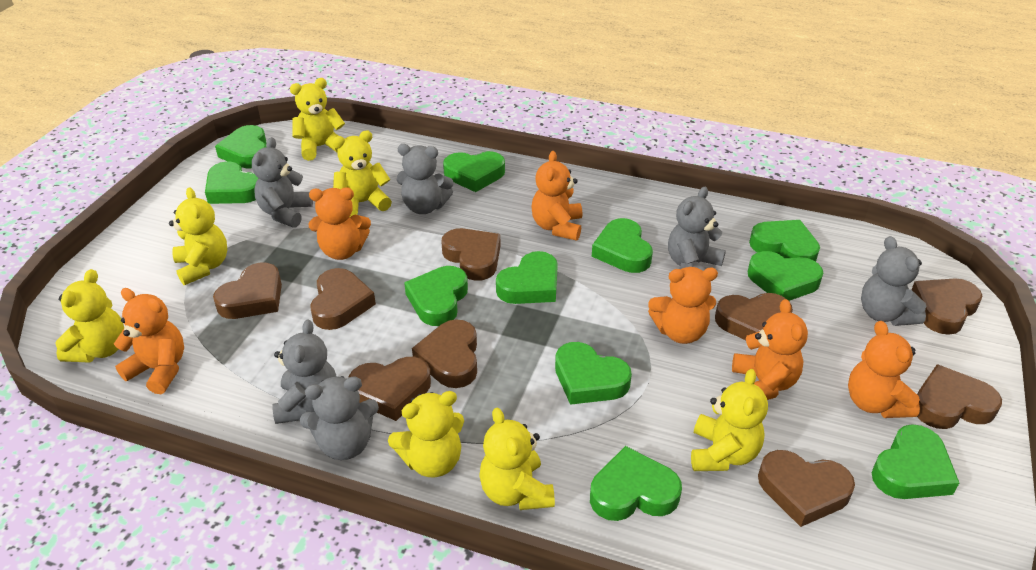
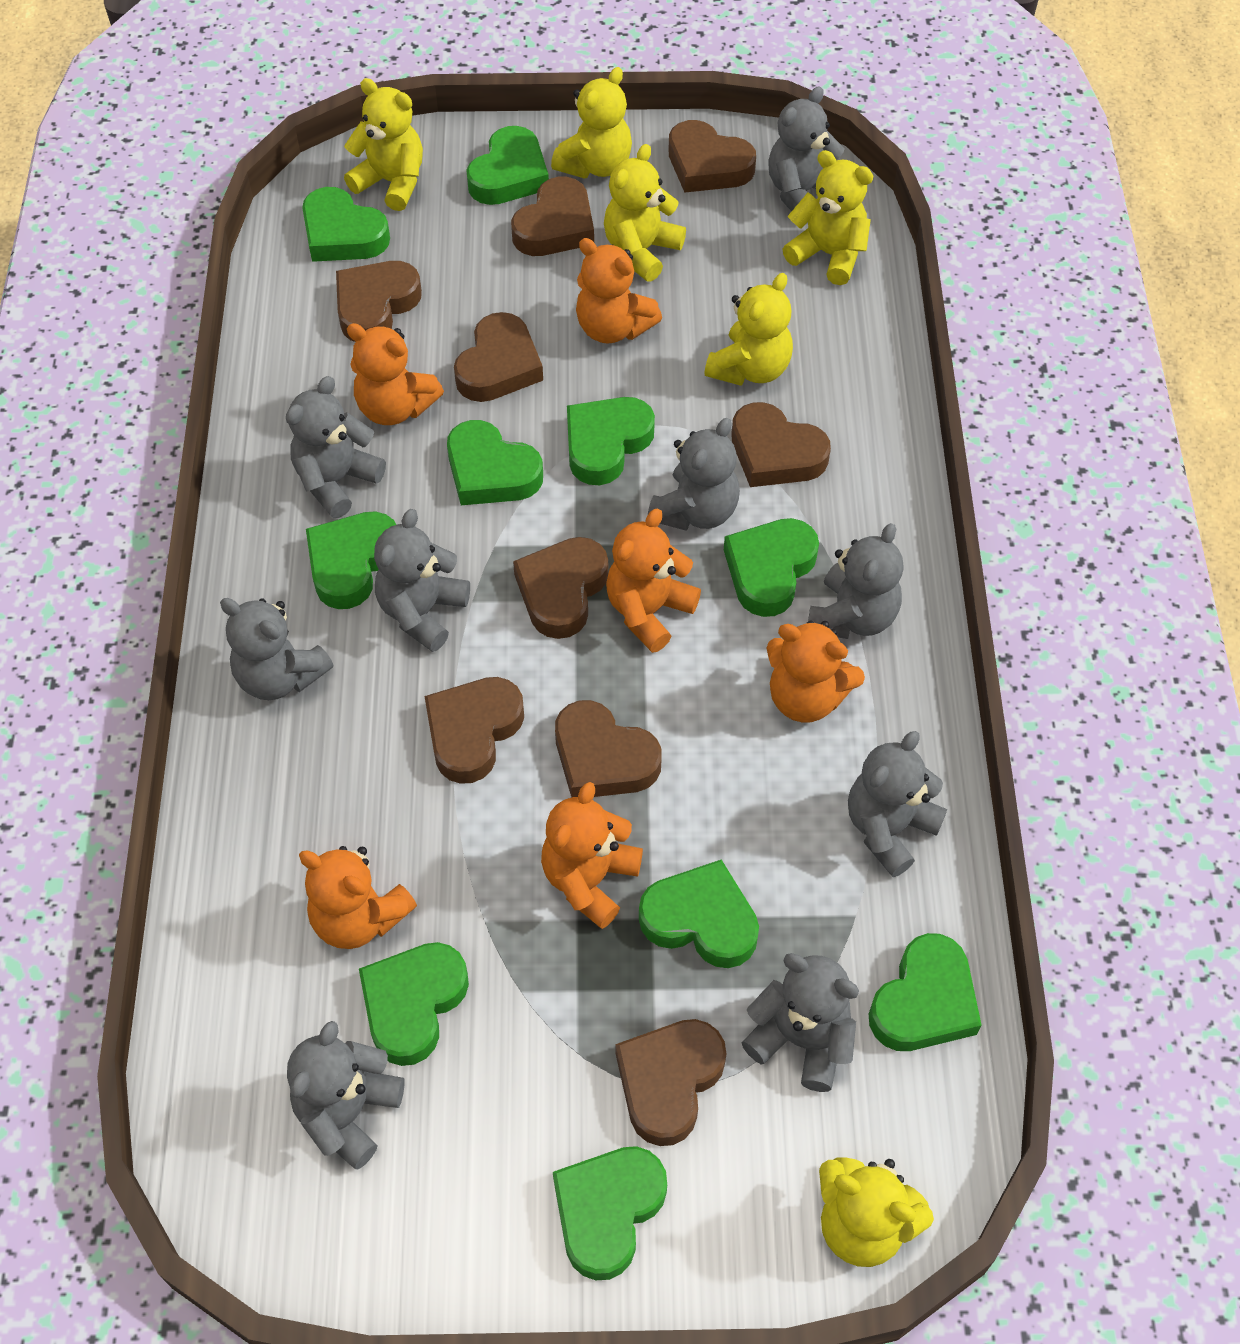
green heart: 11 -> 10
grey teddy bear: 6 -> 9
yellow teddy bear: 7 -> 6

